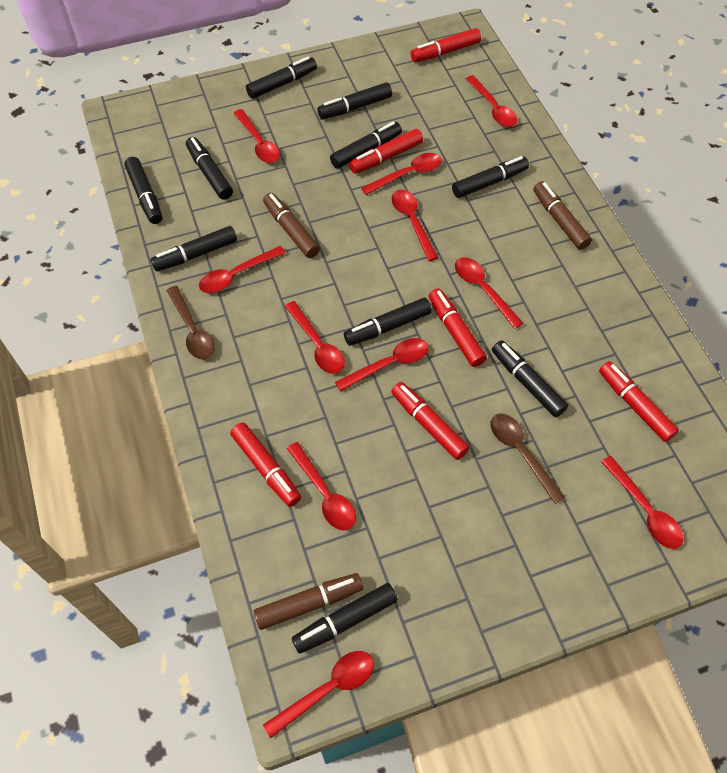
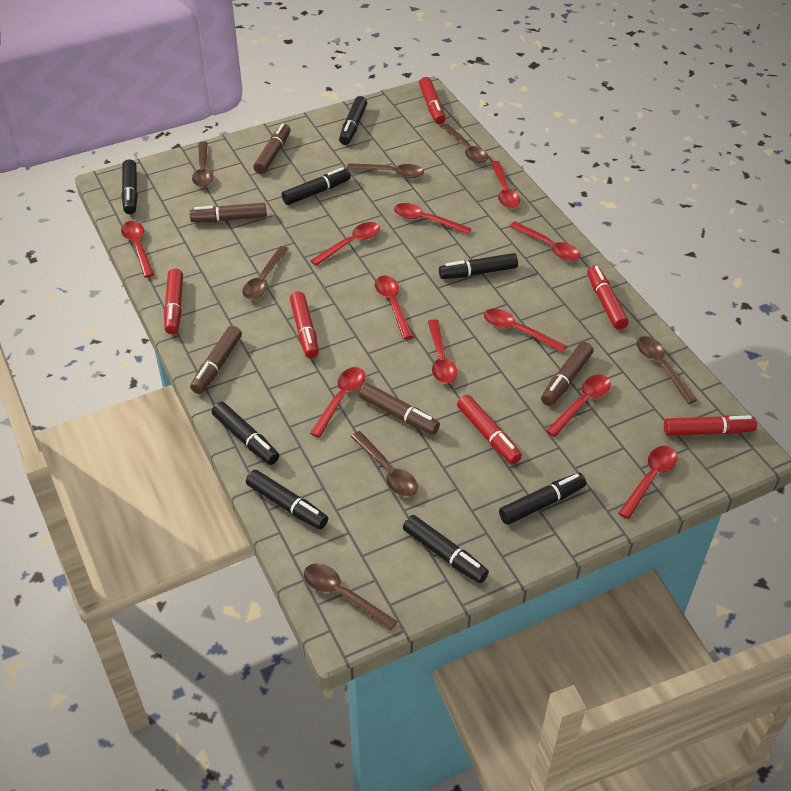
black marker: 10 -> 8
brown marker: 3 -> 5
brown spoon: 2 -> 7

